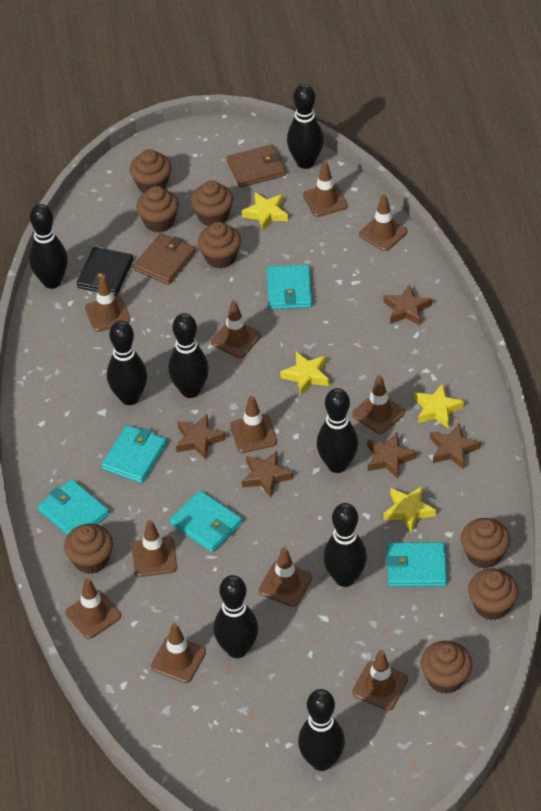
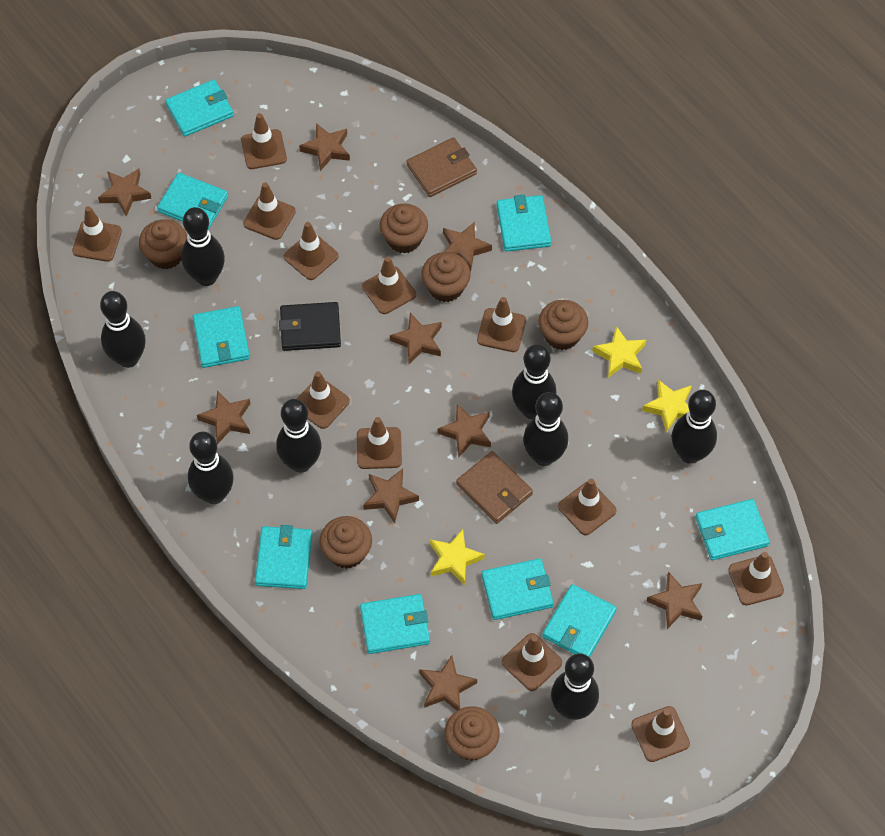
brown cupcake: 8 -> 6
brown star: 5 -> 9
brown traffic cone: 11 -> 12
turquoise wallet: 5 -> 9
yellow star: 4 -> 3

